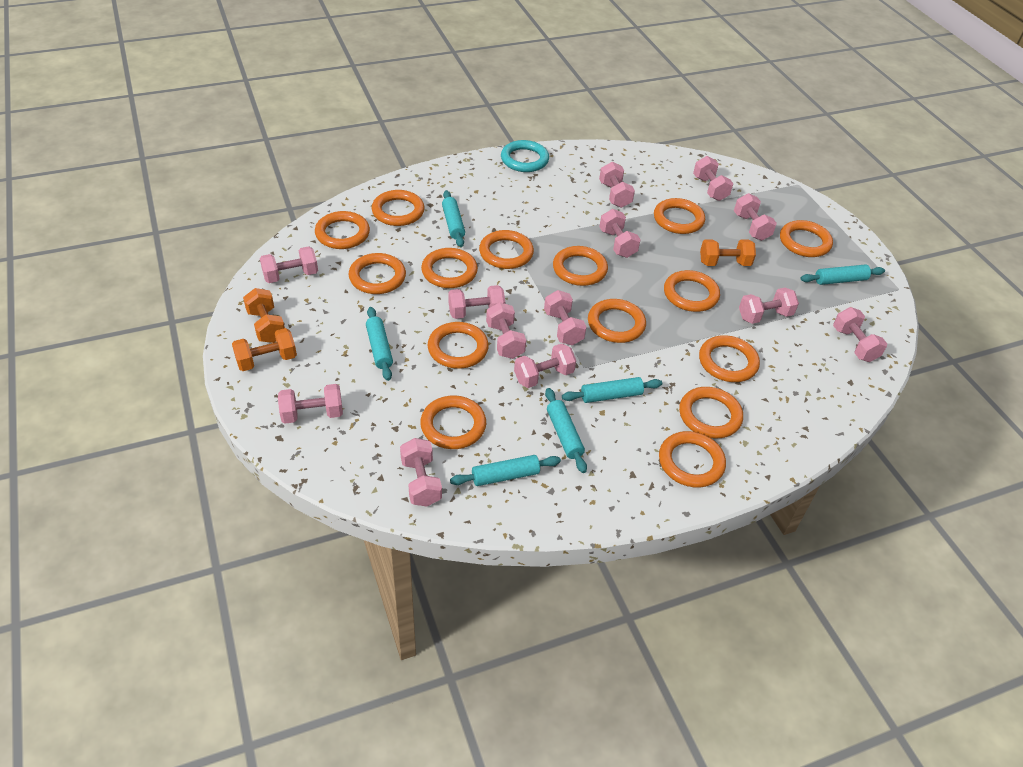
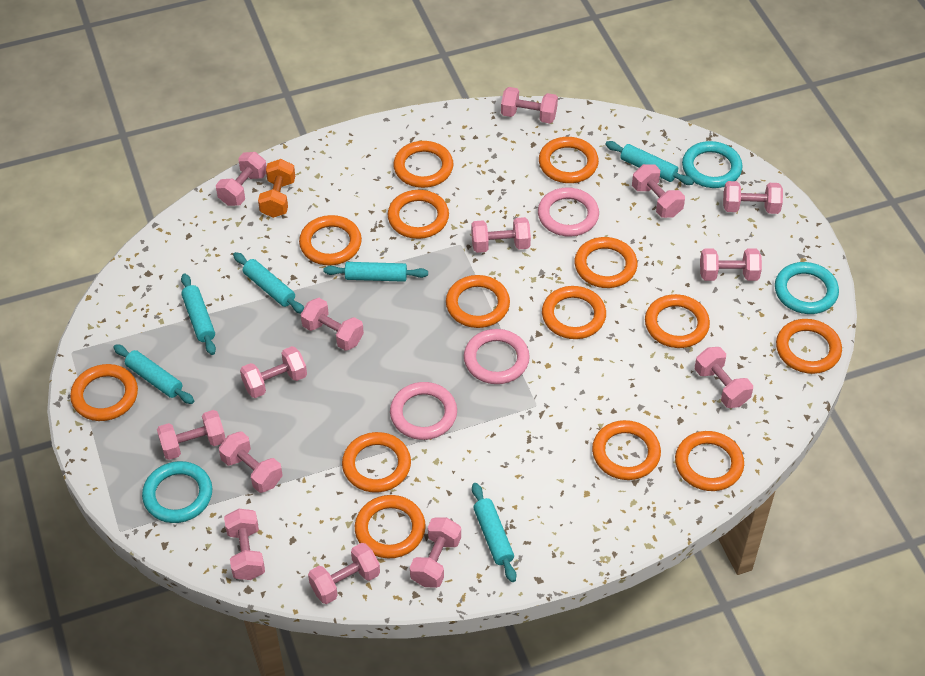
orange dumbbell: 3 -> 1
orange ring: 15 -> 14
pink dumbbell: 13 -> 14
pink ring: 0 -> 3
turquoise ring: 1 -> 3

